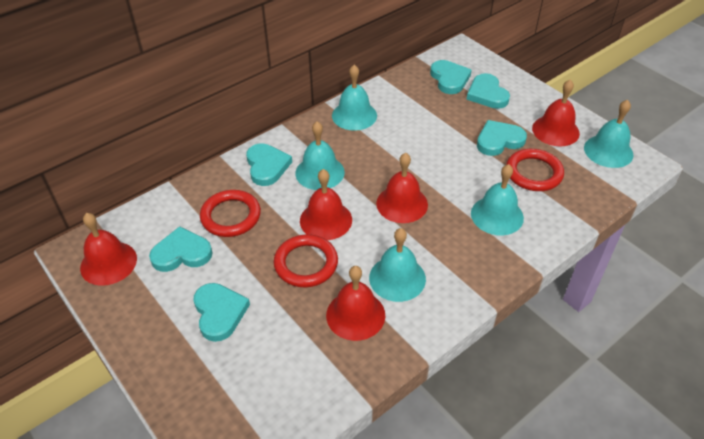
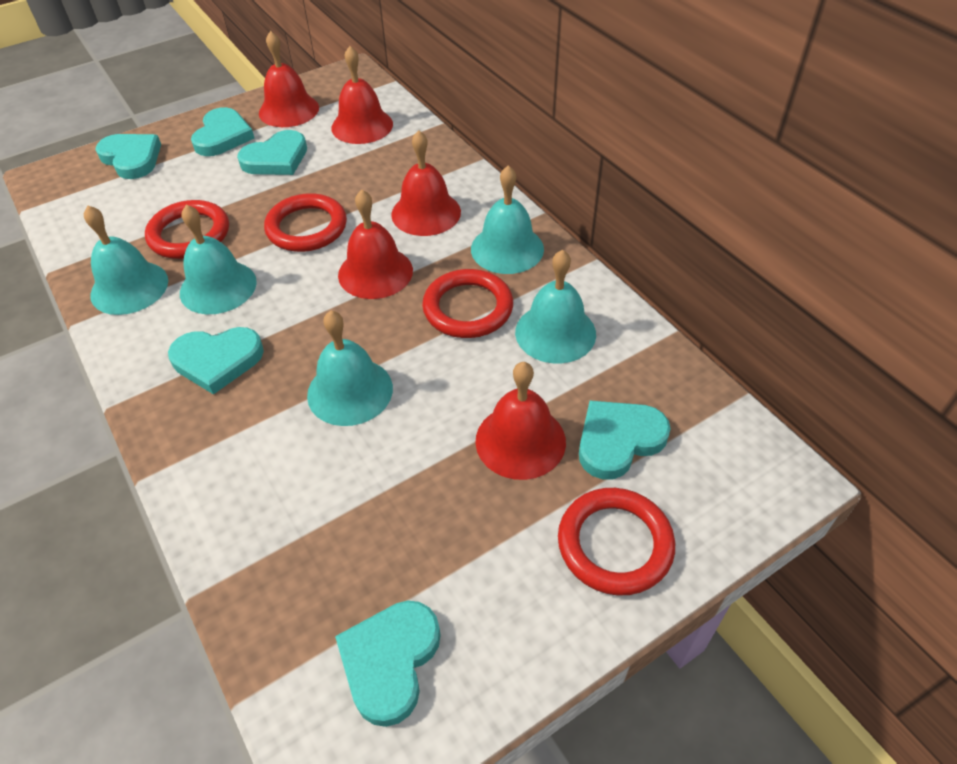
red ring: 3 -> 4

